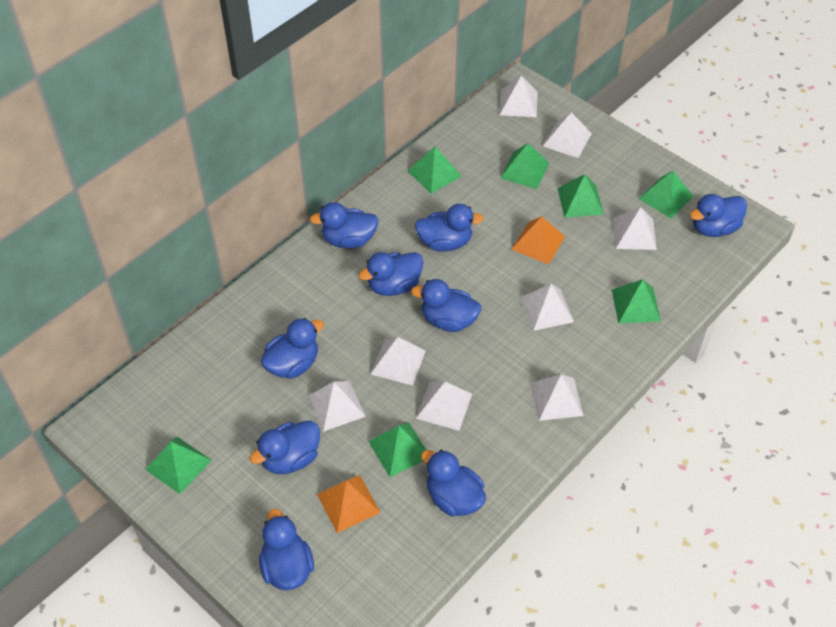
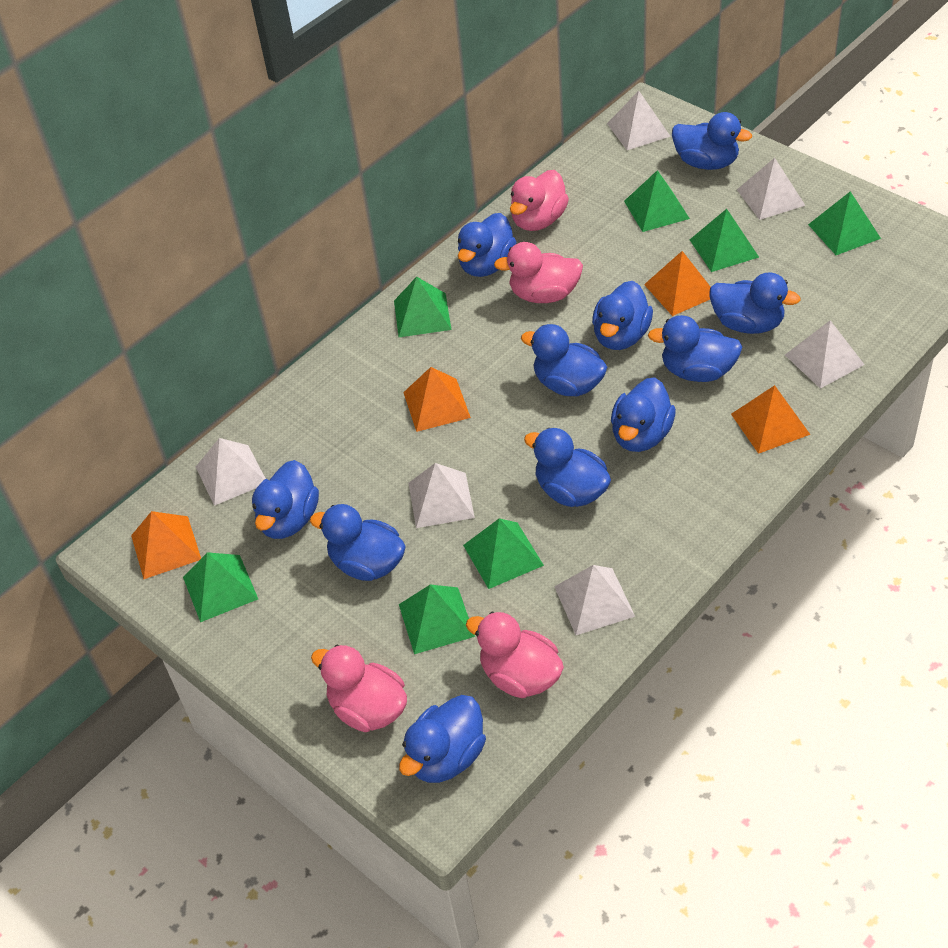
blue duck: 9 -> 11
orange pyramid: 2 -> 4
pink duck: 0 -> 4
white pyramid: 8 -> 6

